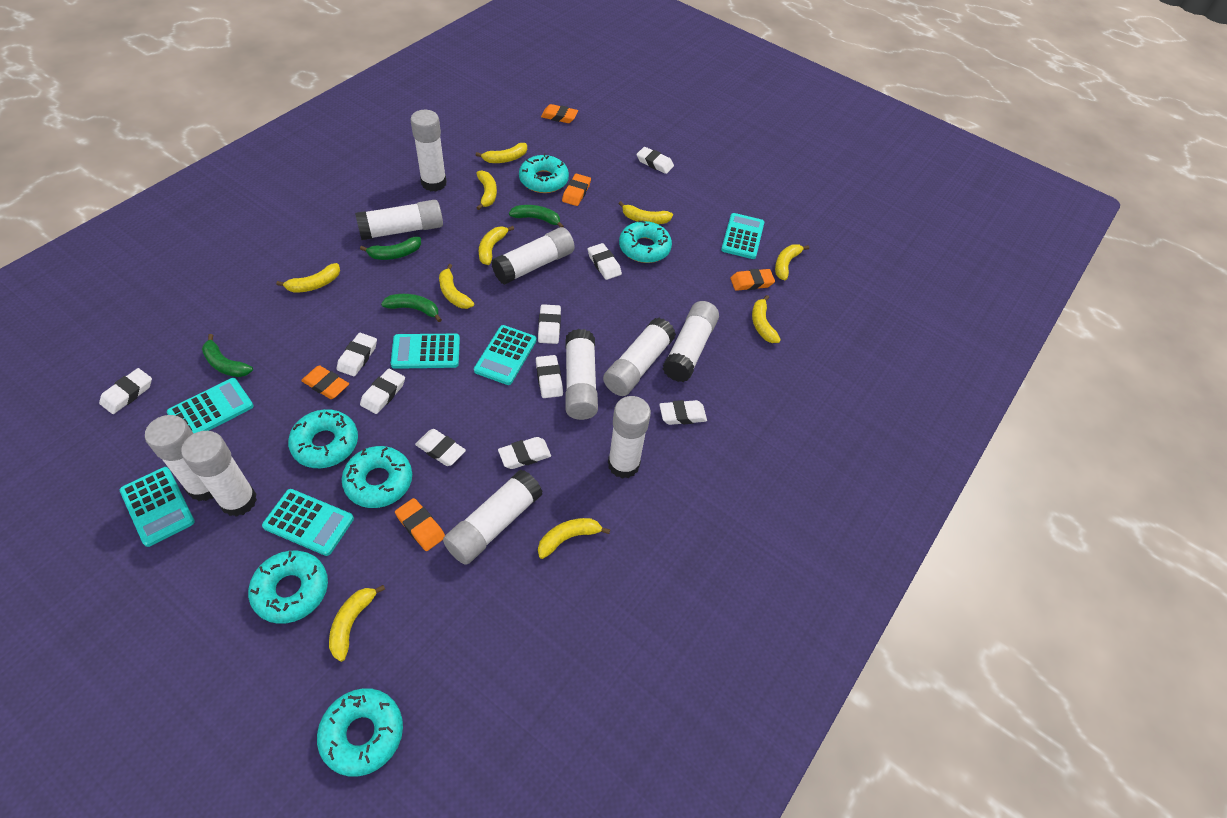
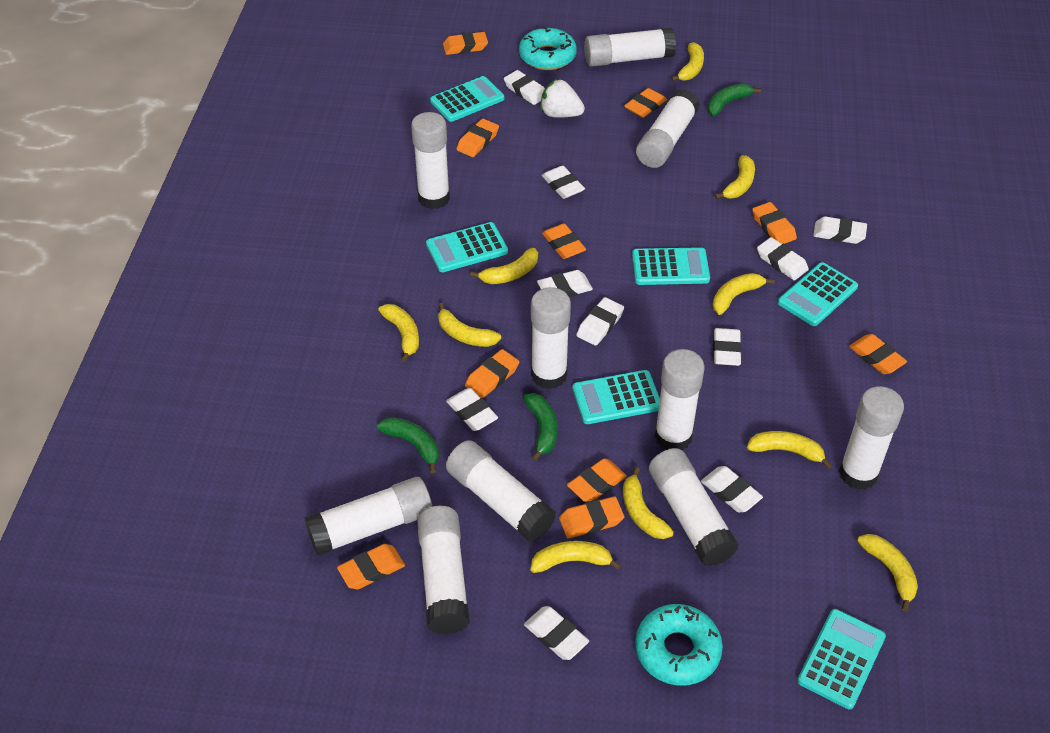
green banana: 4 -> 3
orange eraser: 5 -> 10
turquoise donut: 6 -> 2
white strawberry: 0 -> 1

